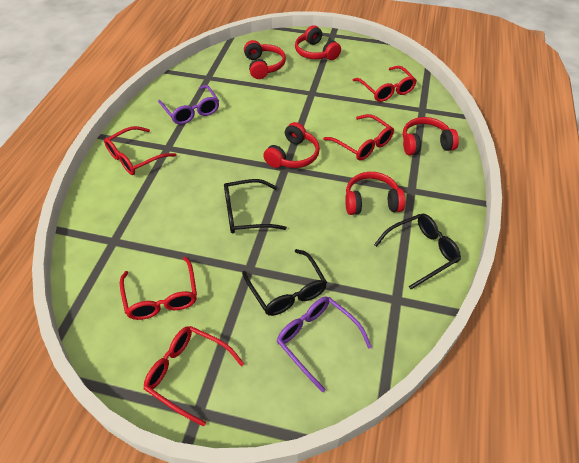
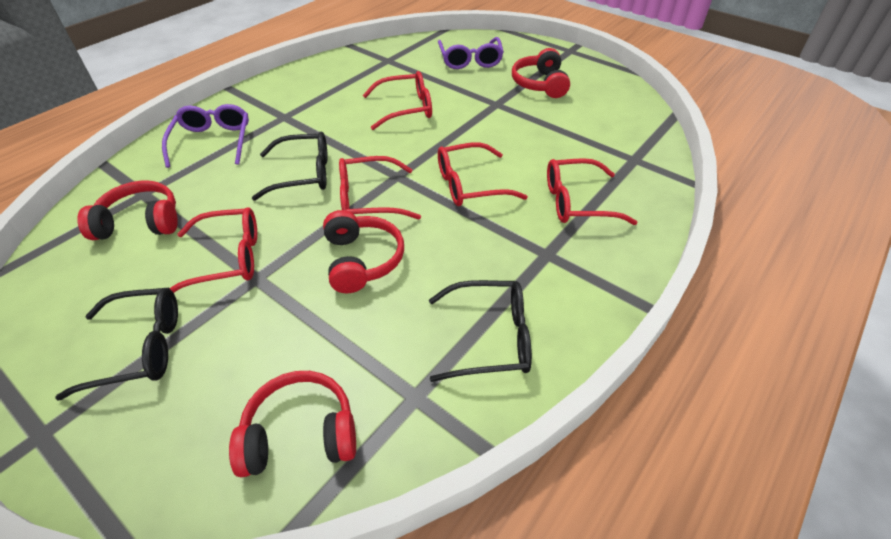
red headphones: 5 -> 4

